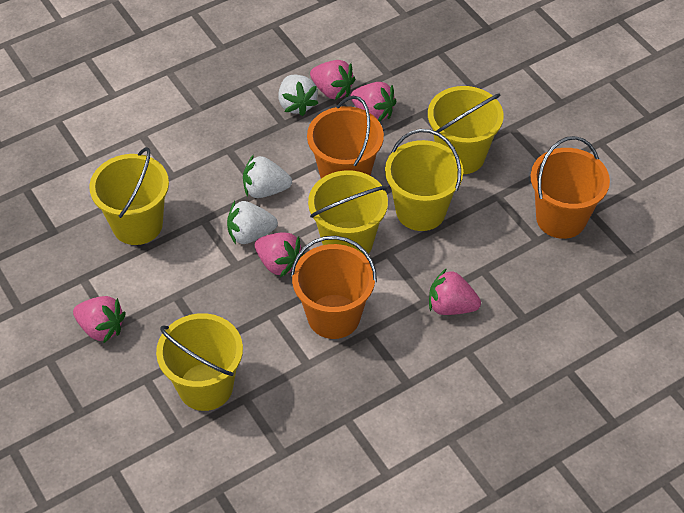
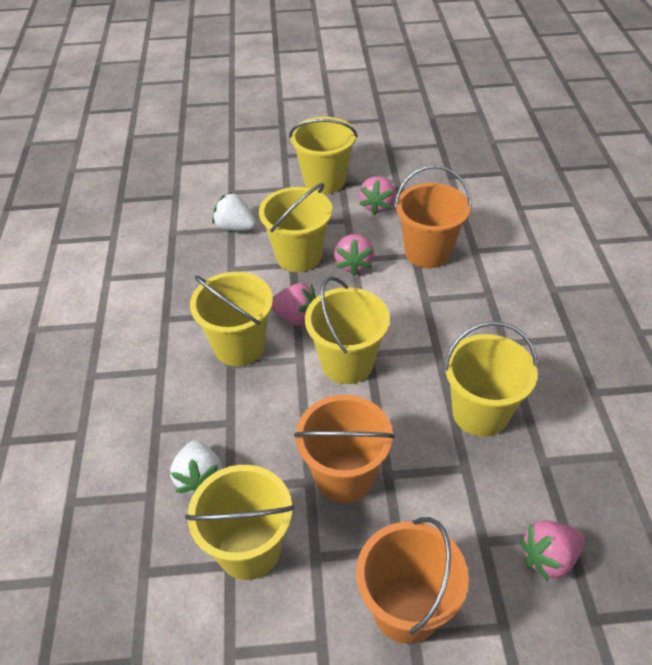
pink strawberry: 5 -> 4
white strawberry: 3 -> 2
yellow bucket: 5 -> 6

